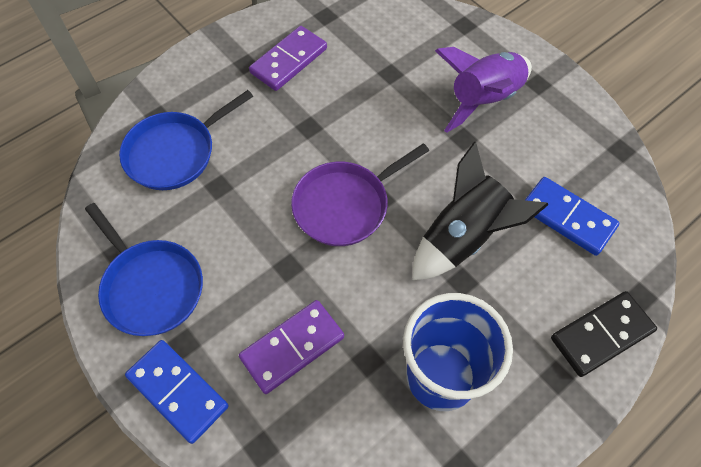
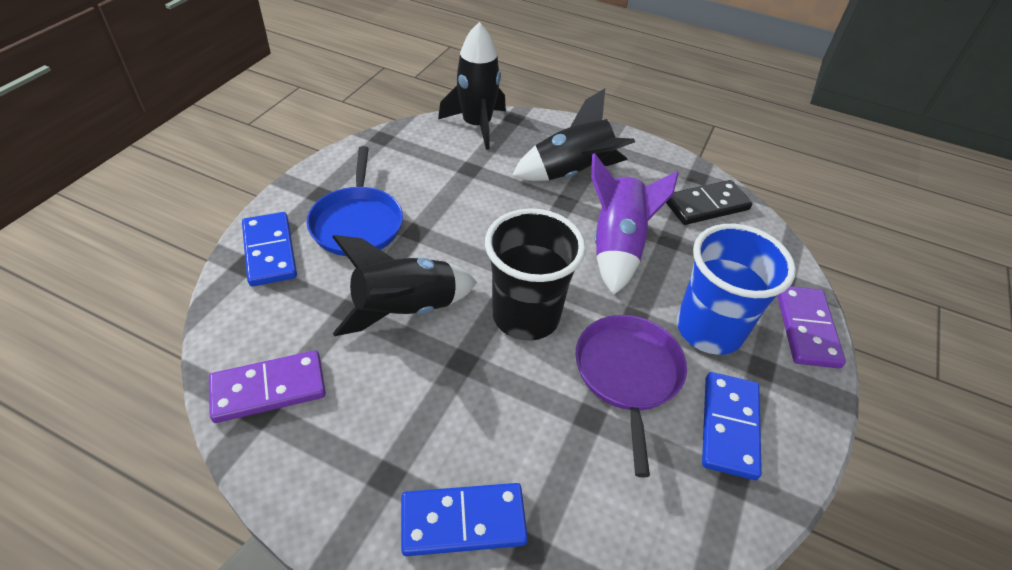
black cup: 0 -> 1
black rocket: 1 -> 3
blue domino: 2 -> 3
blue pan: 2 -> 1

